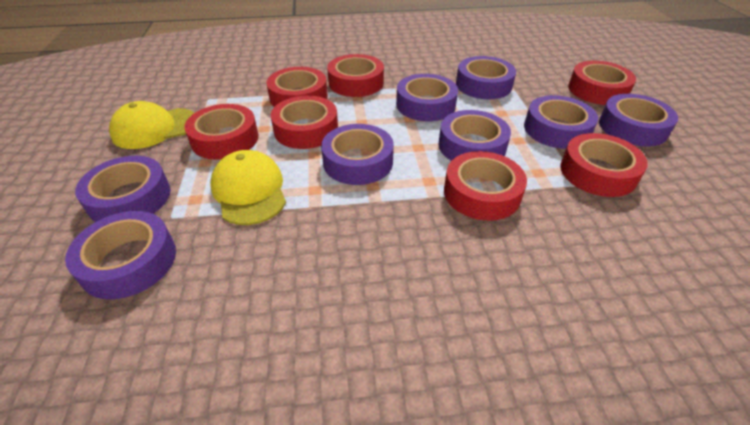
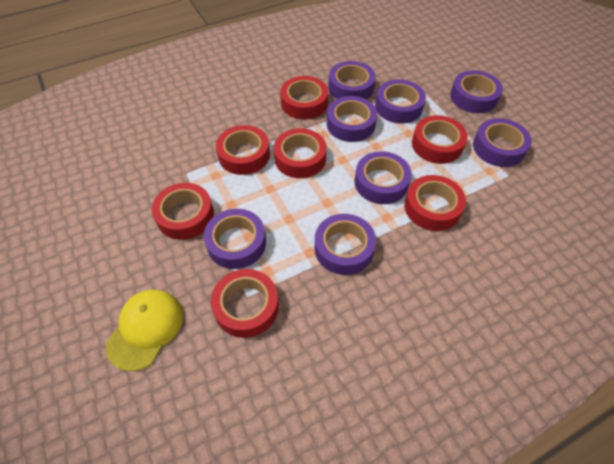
yellow cap: 2 -> 1

